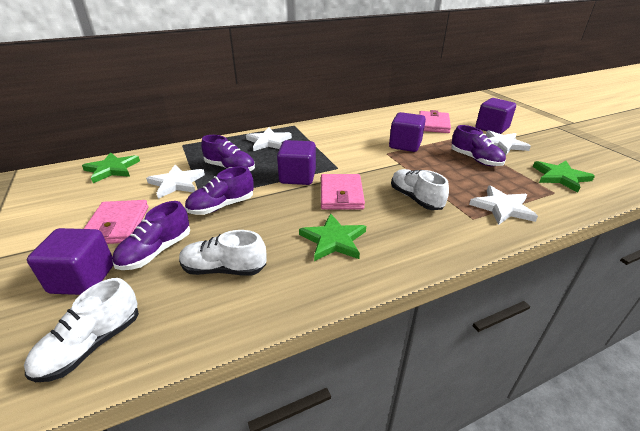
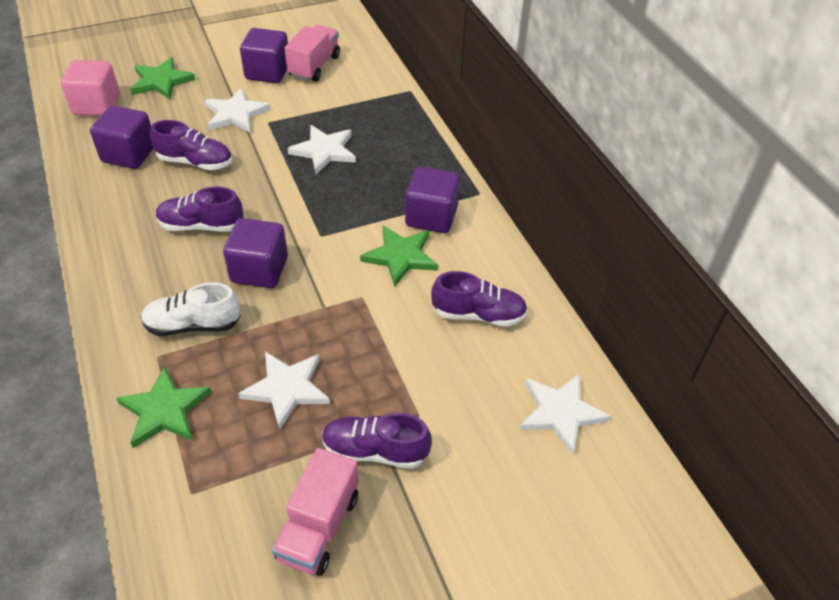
pink cube: 0 -> 1
pink truck: 0 -> 2
pink wallet: 3 -> 0
white shoe: 3 -> 1

